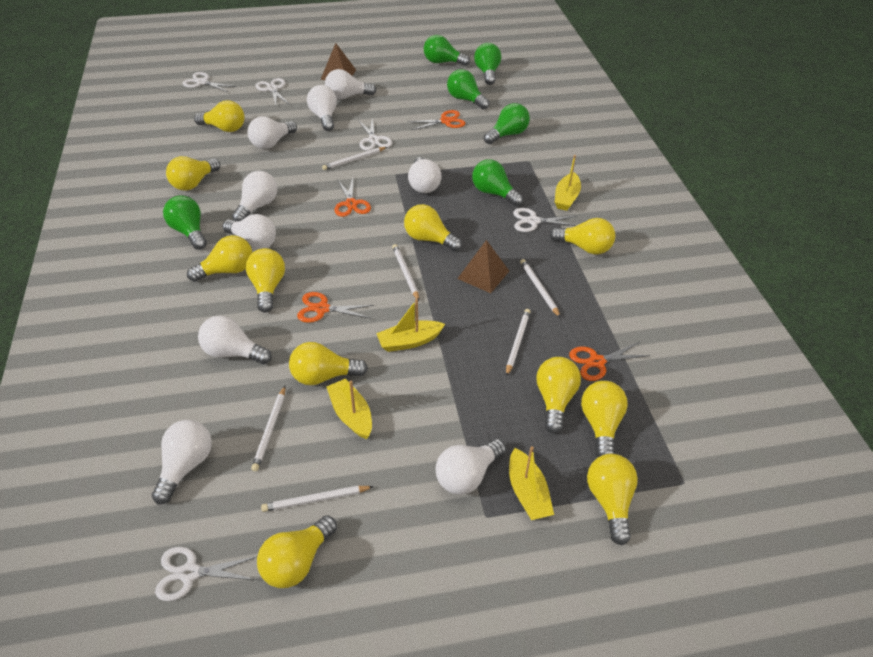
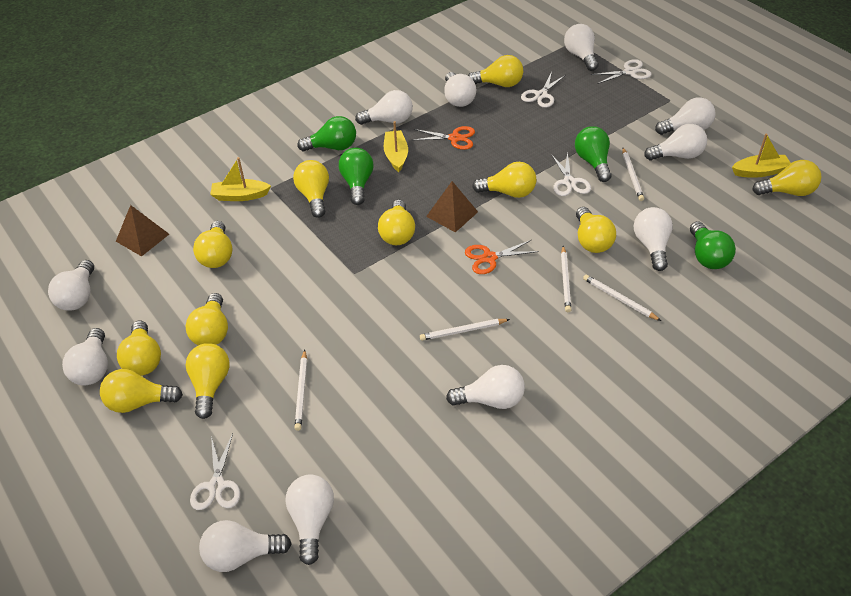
green light bulb: 6 -> 4
orange scissors: 4 -> 2
white light bulb: 9 -> 11
white pencil: 6 -> 5
white scissors: 5 -> 4
yellow boat: 4 -> 3

